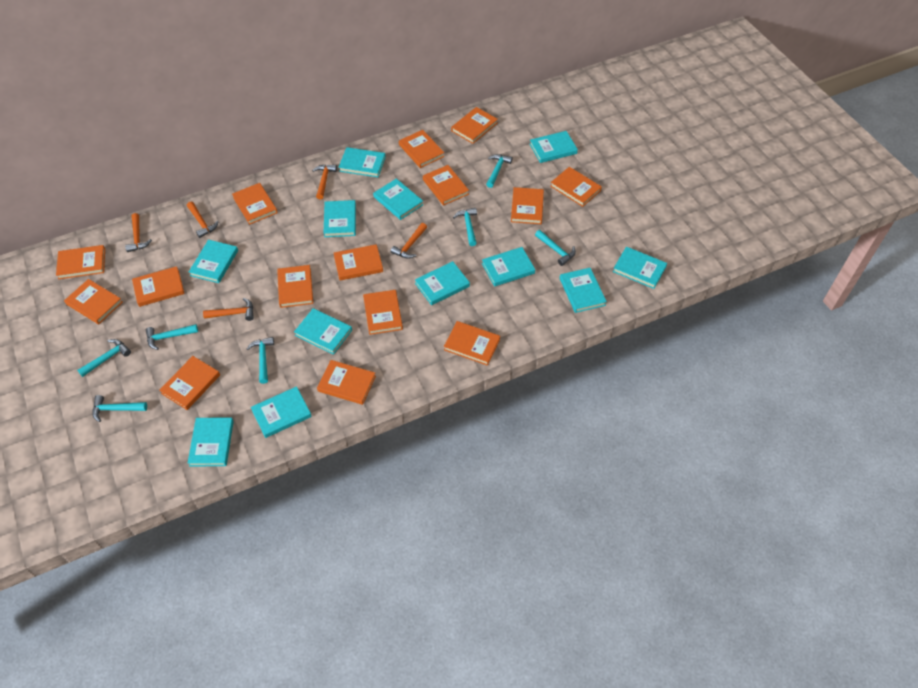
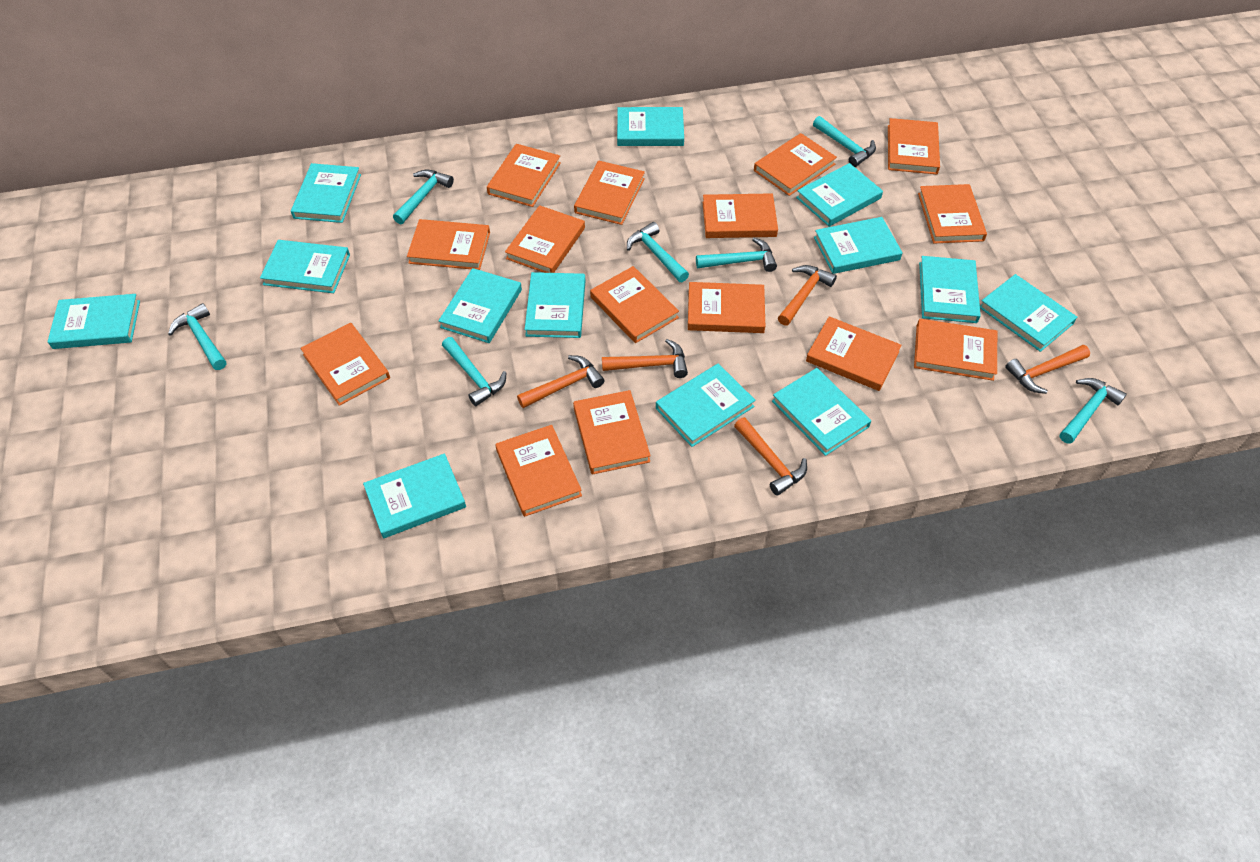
turquoise book: 12 -> 13

